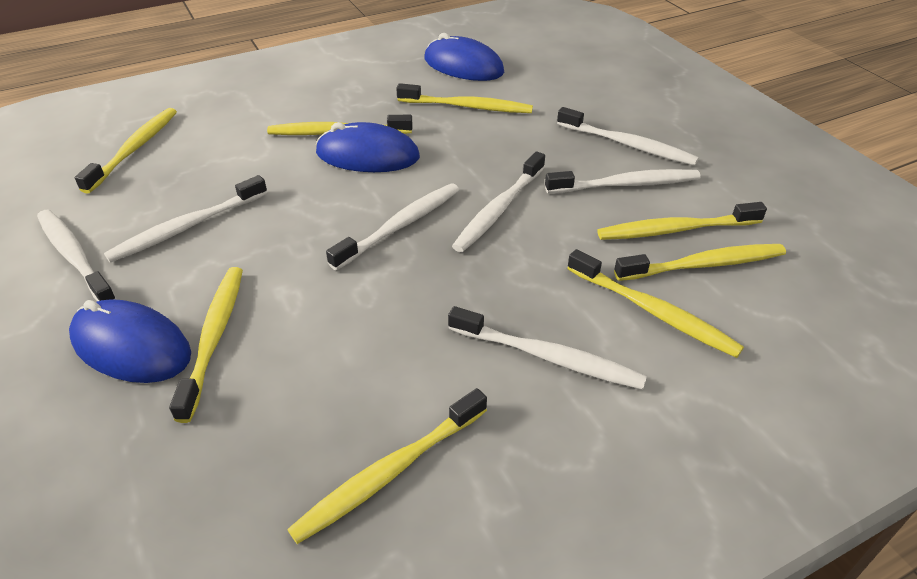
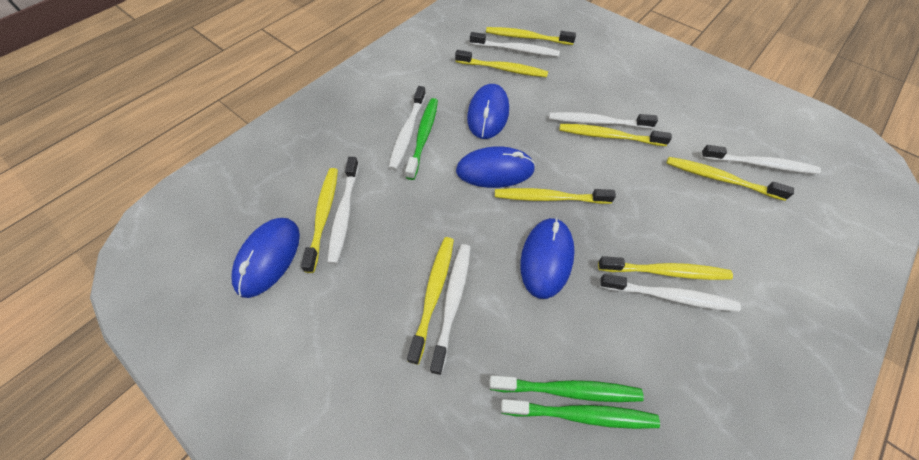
blue mouse: 3 -> 4
green toothbrush: 0 -> 3

